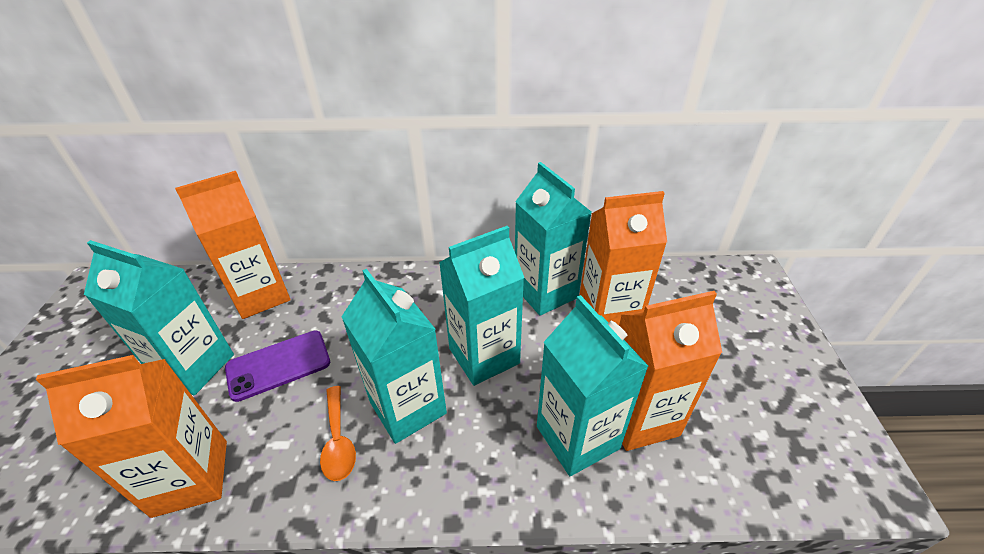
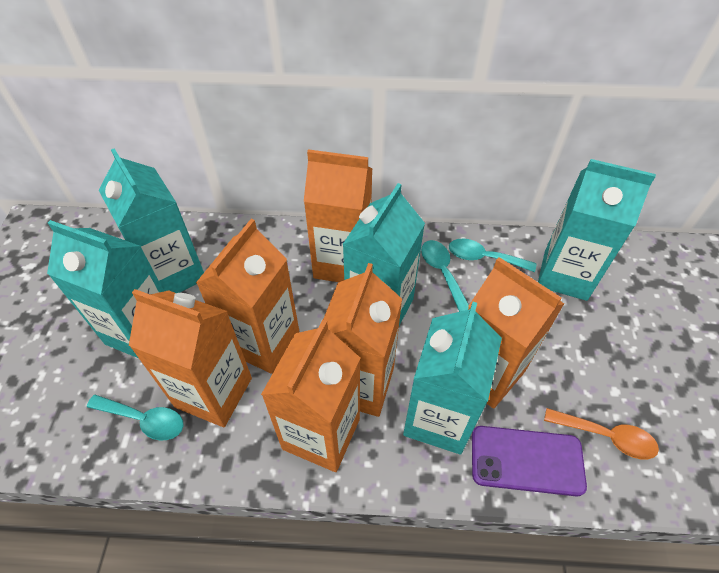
orange carton: 4 -> 6
turquoise spoon: 0 -> 3

